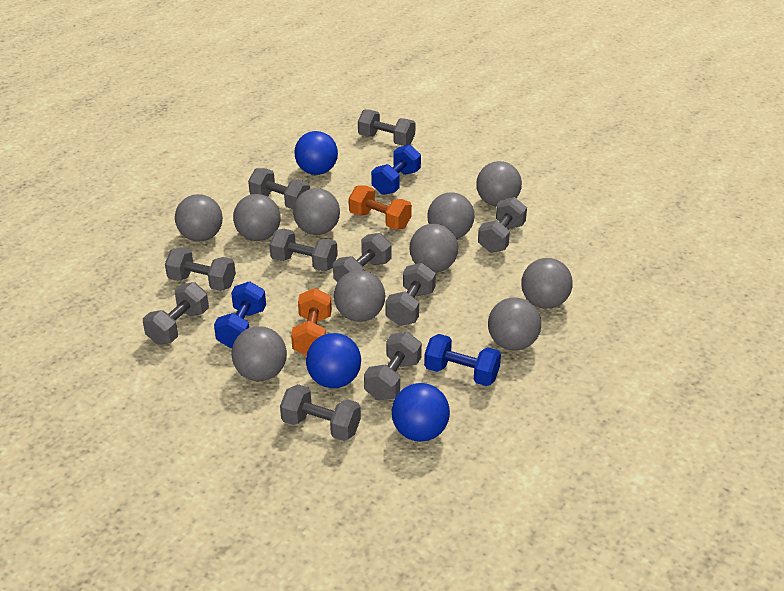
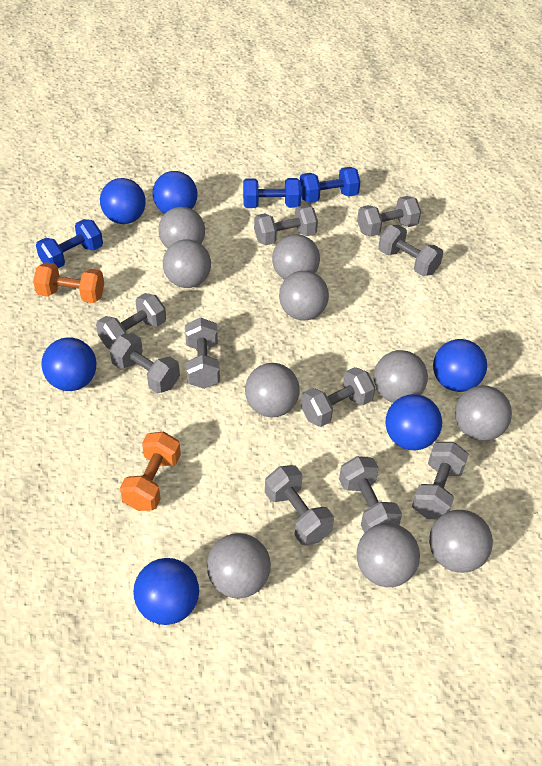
blue ball: 3 -> 6

